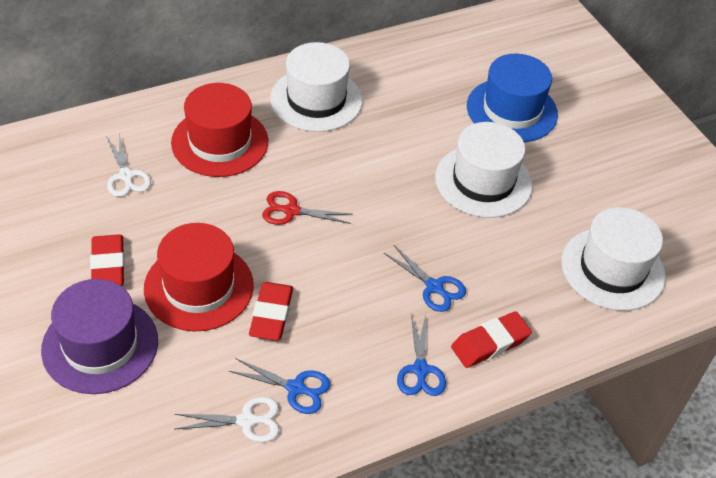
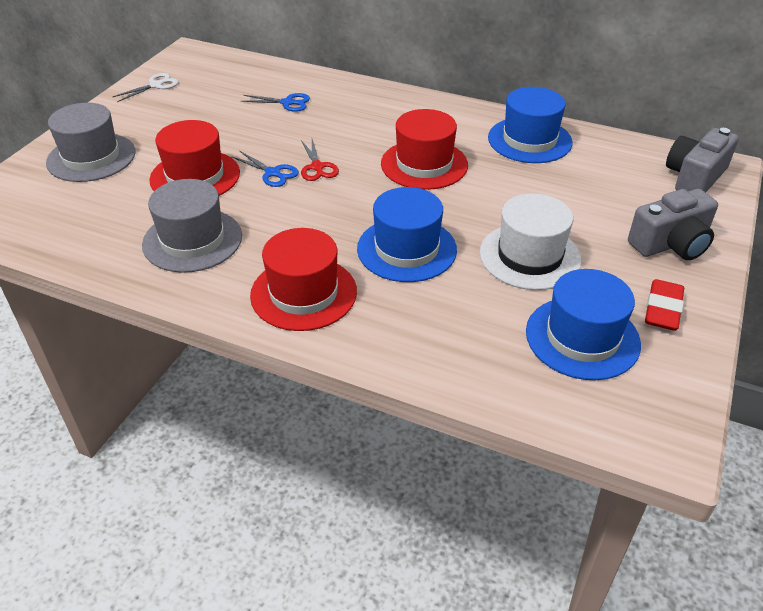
blue hat: 1 -> 3
blue scissors: 3 -> 2
grey camera: 0 -> 2
grey hat: 0 -> 2
purple hat: 1 -> 0
red eraser: 3 -> 1
red hat: 2 -> 3
white hat: 3 -> 1
white scissors: 2 -> 1

